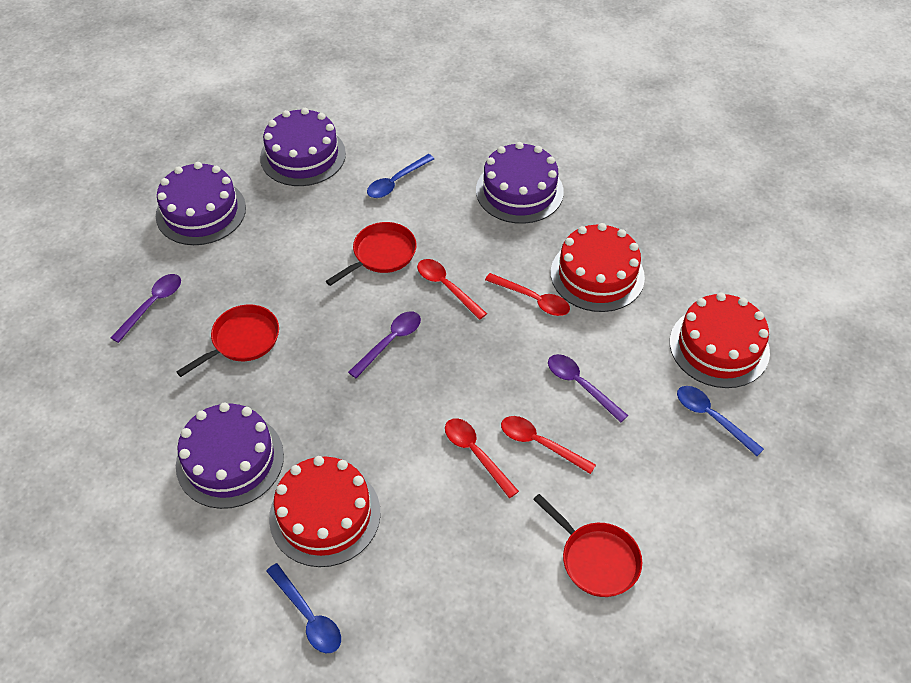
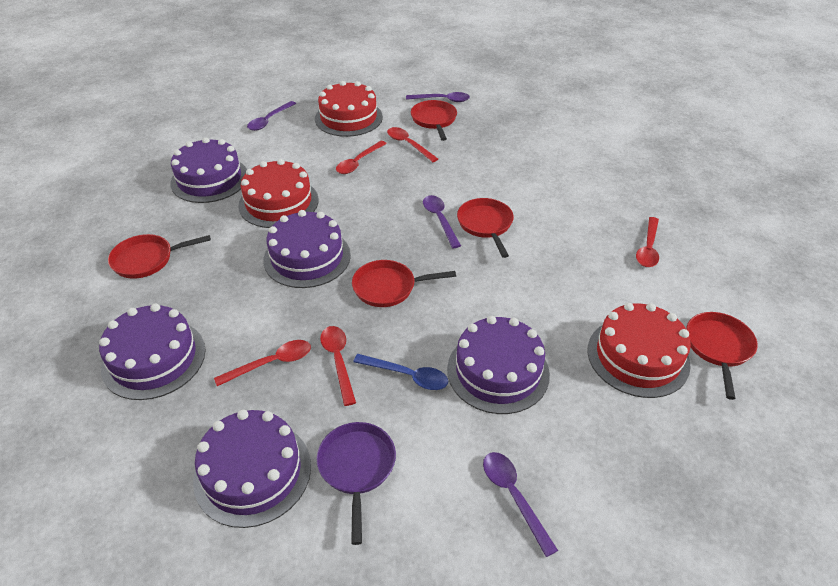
blue spoon: 3 -> 1
purple cake: 4 -> 5
purple pan: 0 -> 1
purple spoon: 3 -> 4
red pan: 3 -> 5
red spoon: 4 -> 5

